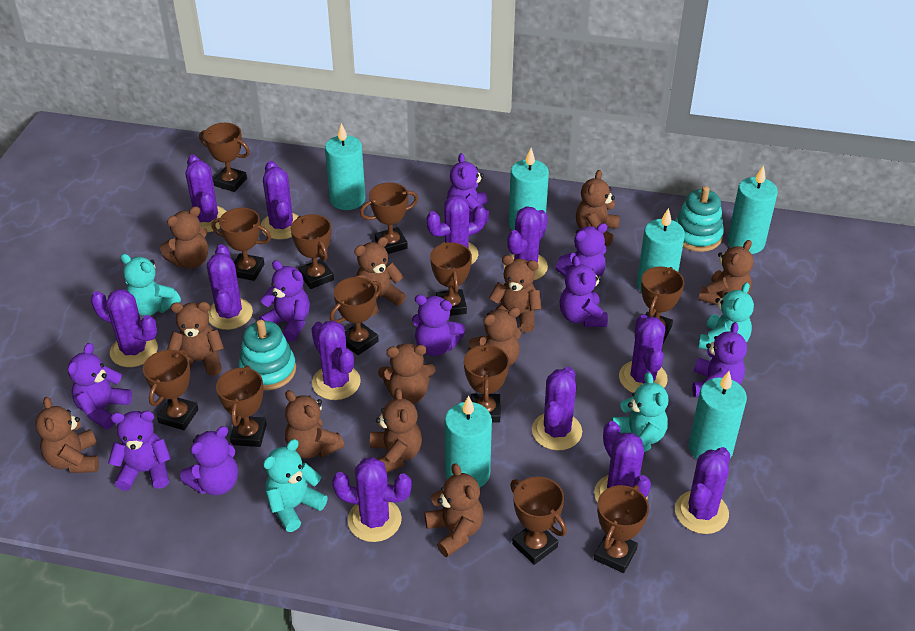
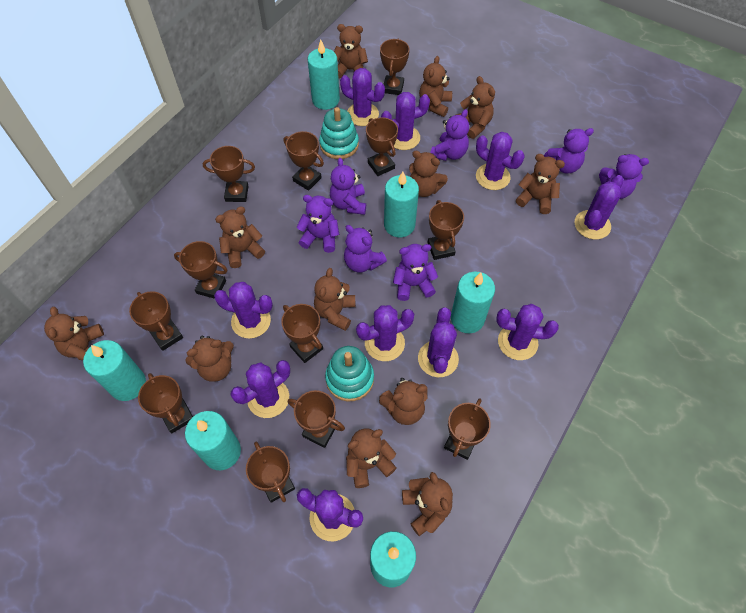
purple cactus: 12 -> 10
purple teddy bear: 9 -> 7
turquoise teddy bear: 4 -> 0

